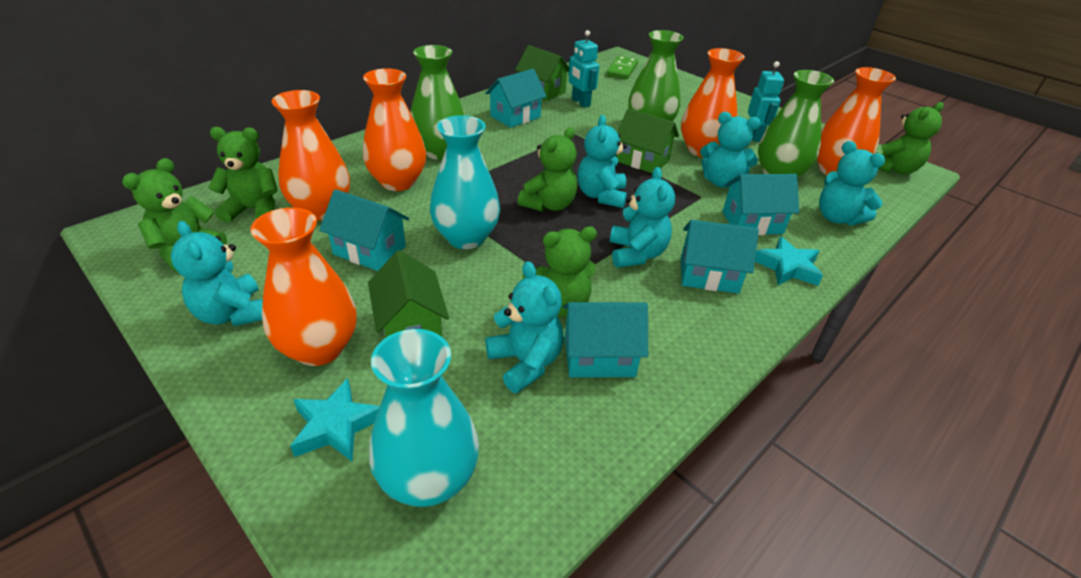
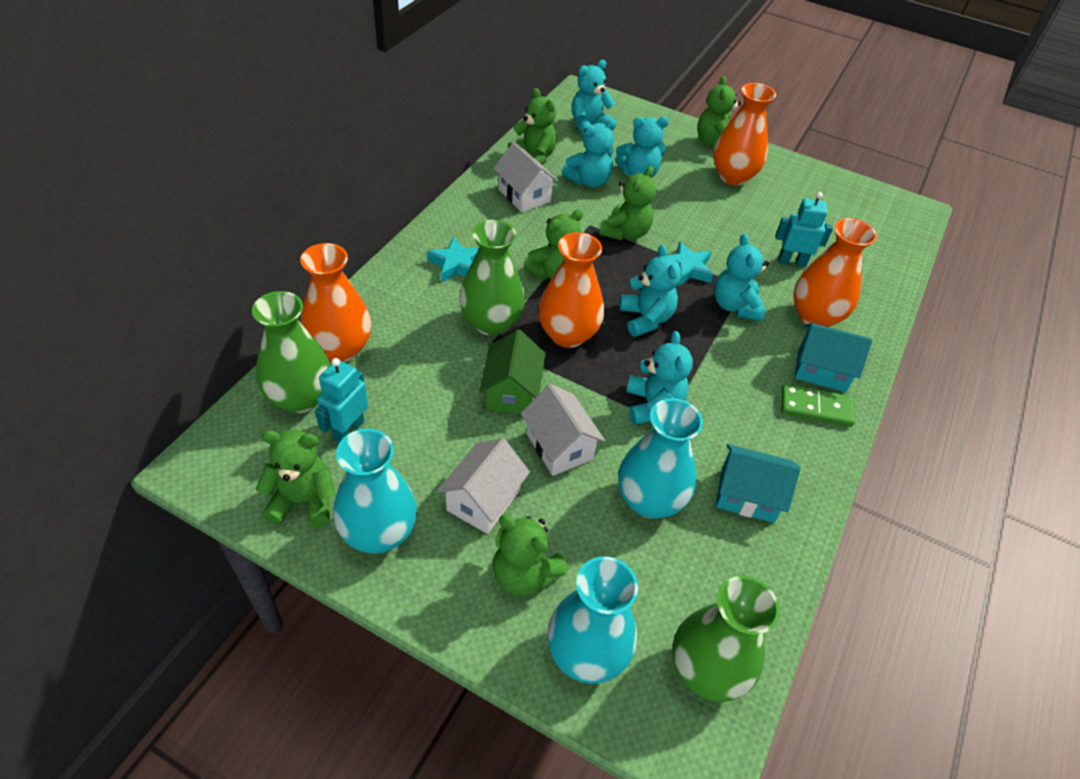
green house: 3 -> 1
green teddy bear: 5 -> 6
orange vase: 5 -> 4
turquoise house: 5 -> 2
turquoise vase: 2 -> 3
white house: 0 -> 3

